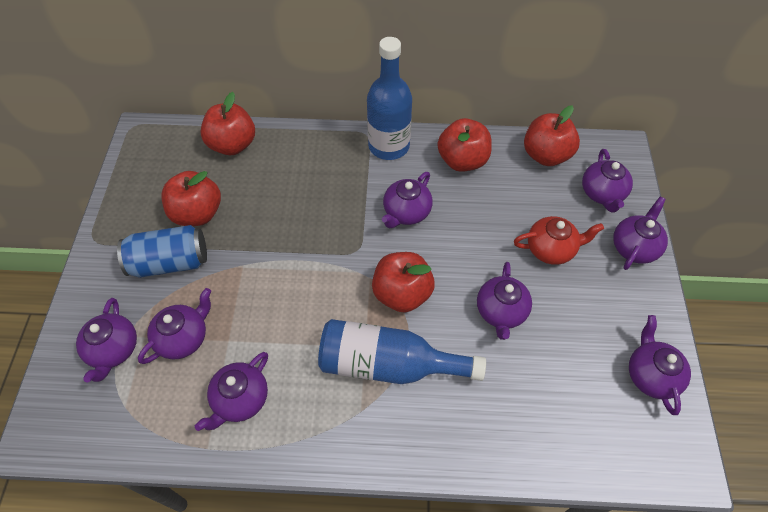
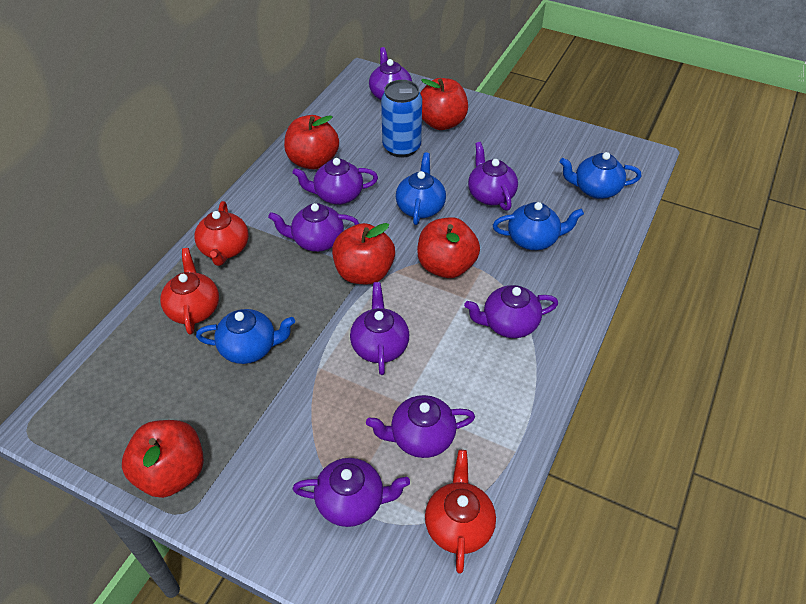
blue bottle: 2 -> 0
blue teapot: 0 -> 4
red teapot: 1 -> 3

